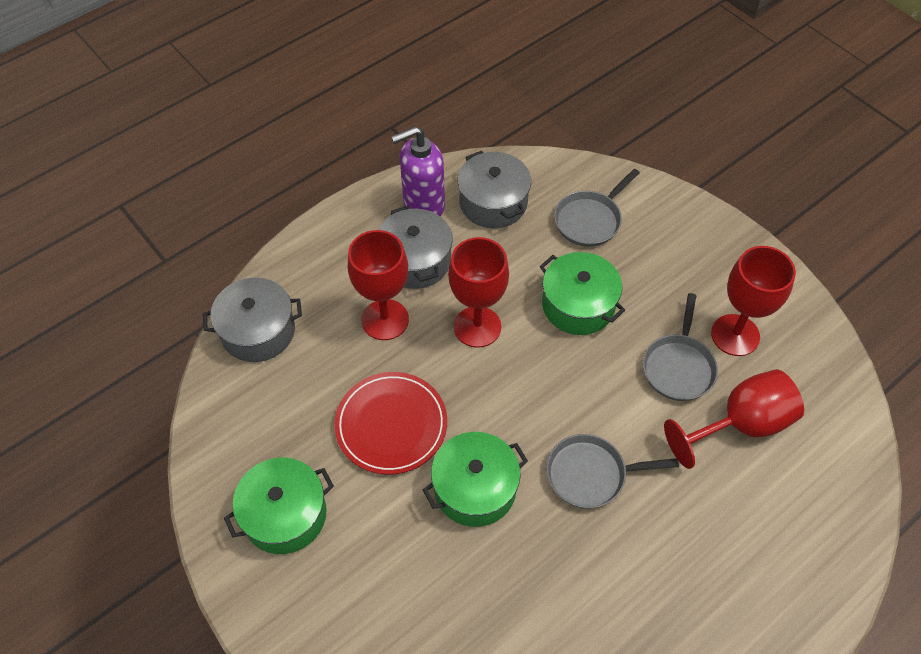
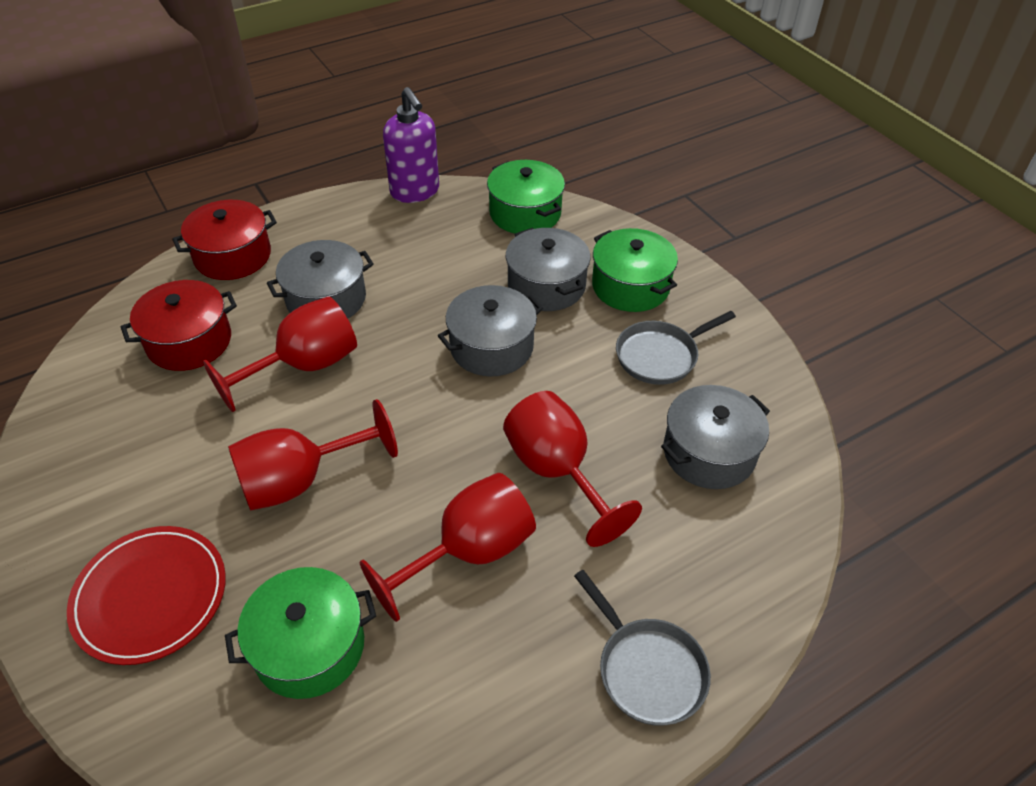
grey pan: 3 -> 2
grey pot: 3 -> 4
red pot: 0 -> 2

